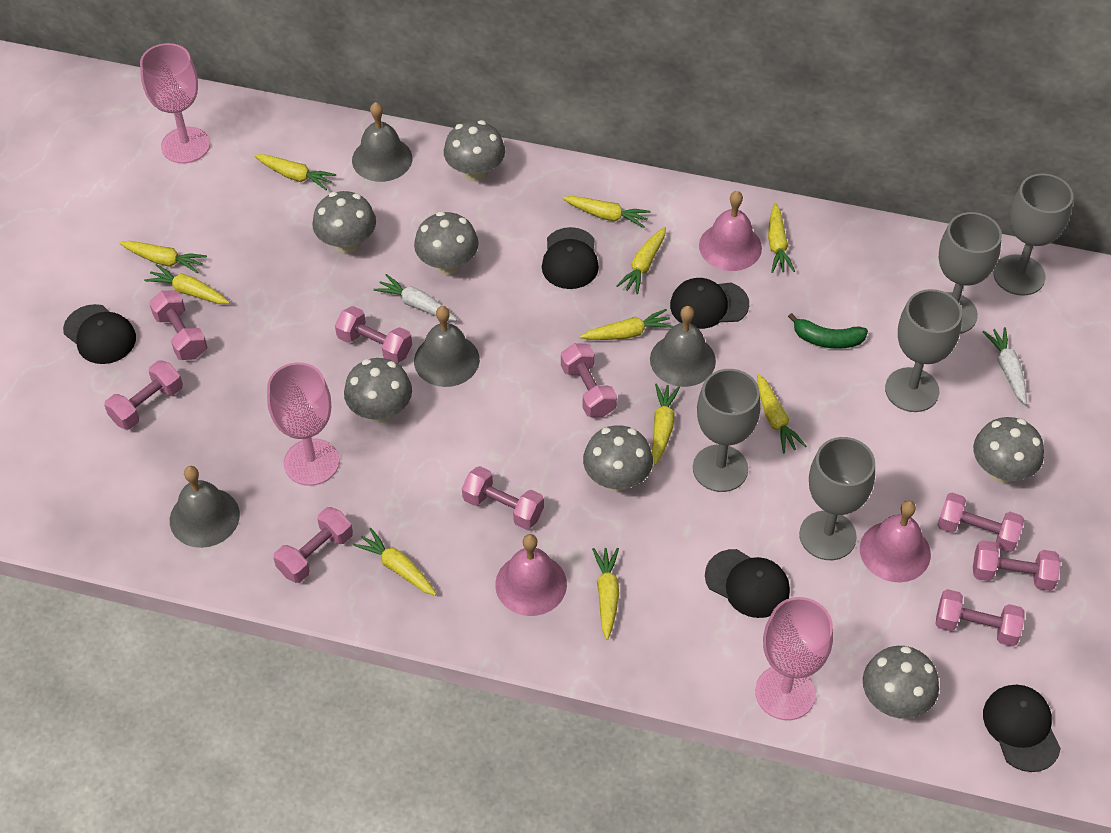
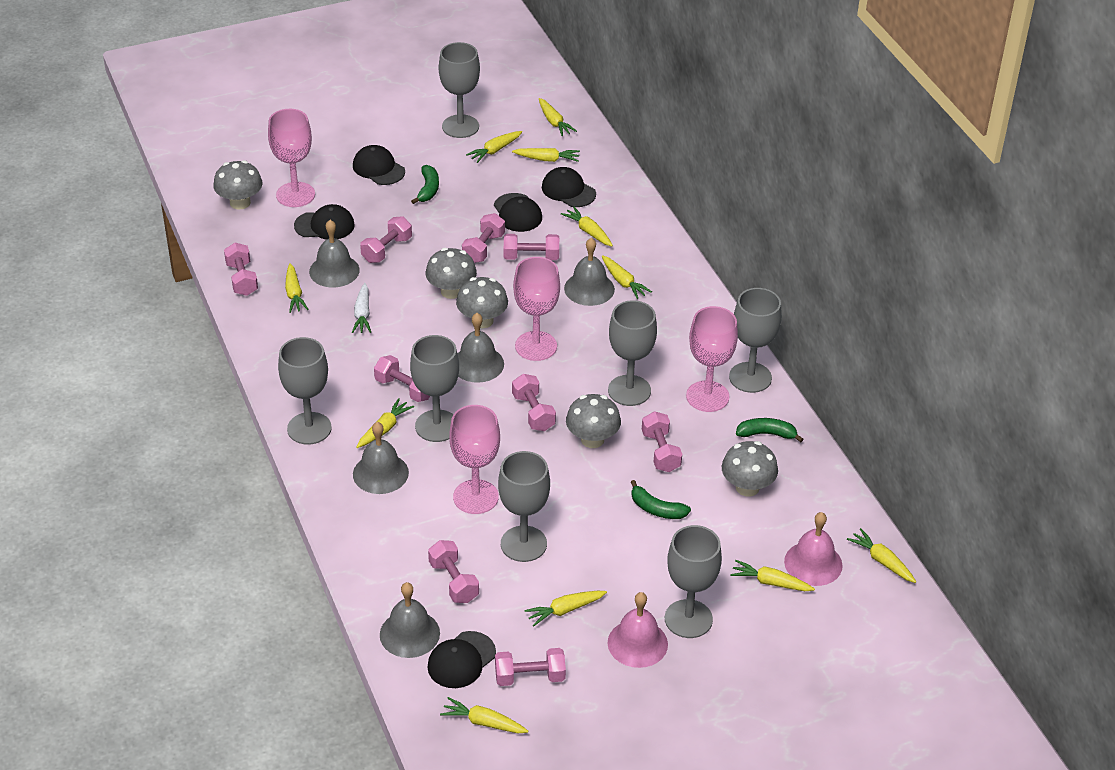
green banana: 1 -> 3
grey bell: 4 -> 5
grey goblet: 5 -> 7
grey mushroom: 7 -> 5
pink bell: 3 -> 2
pink goblet: 3 -> 4
white carrot: 2 -> 1

